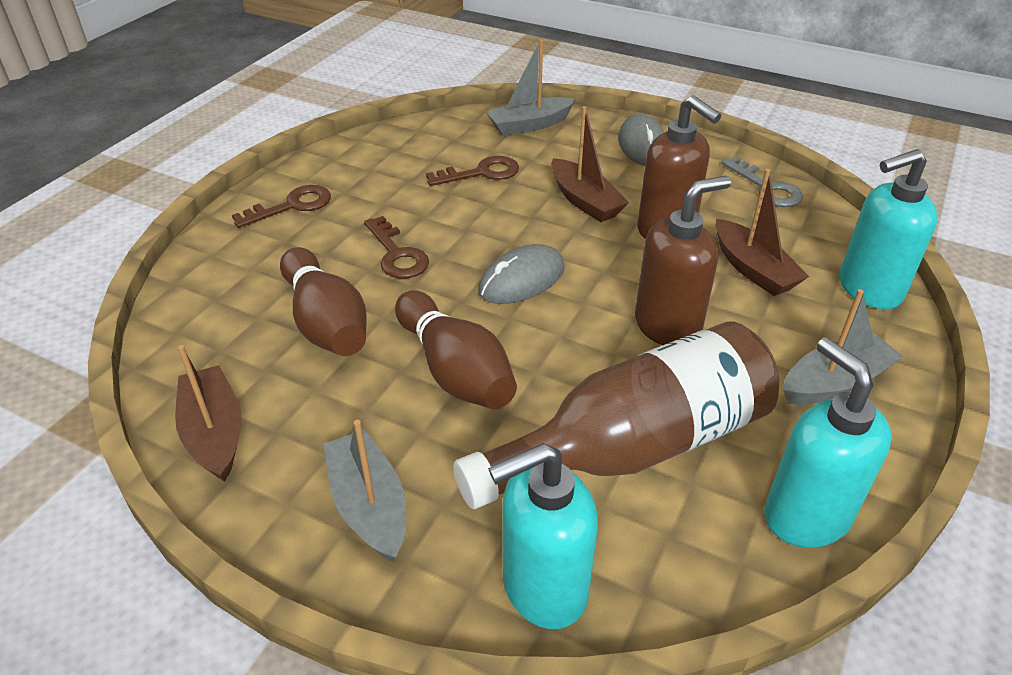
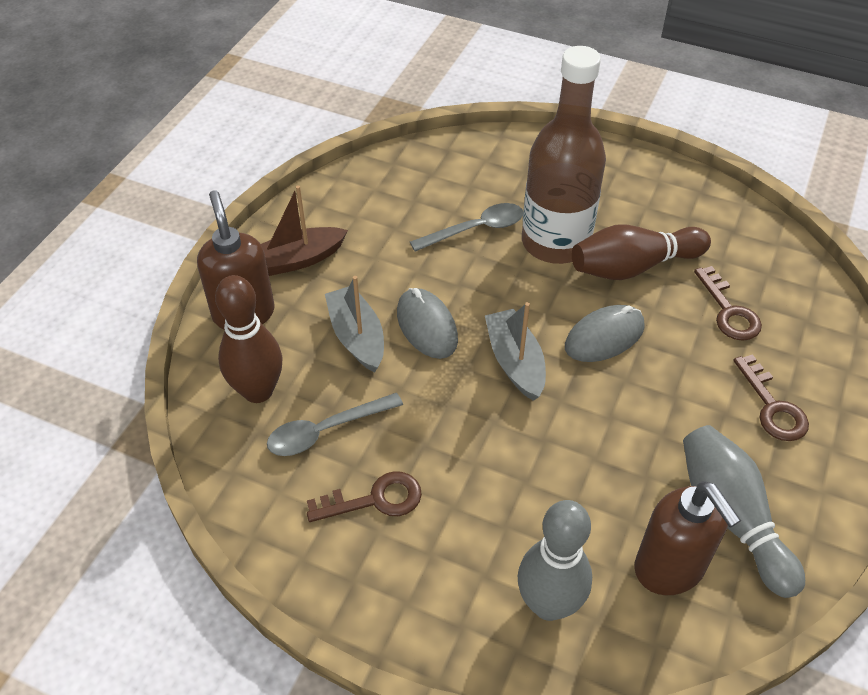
brown boat: 3 -> 1
grey boat: 3 -> 2
grey bowling pin: 0 -> 2
grey key: 1 -> 0
grey spoon: 0 -> 2
turquoise soap dispenser: 3 -> 0

